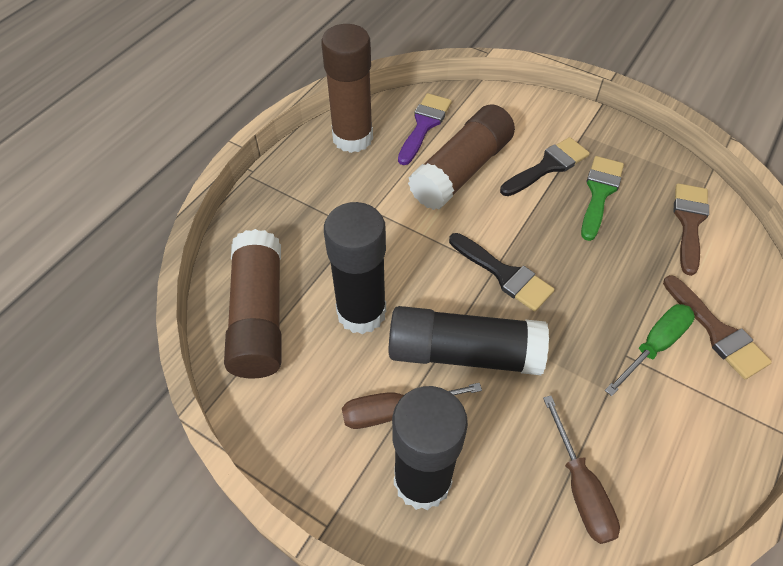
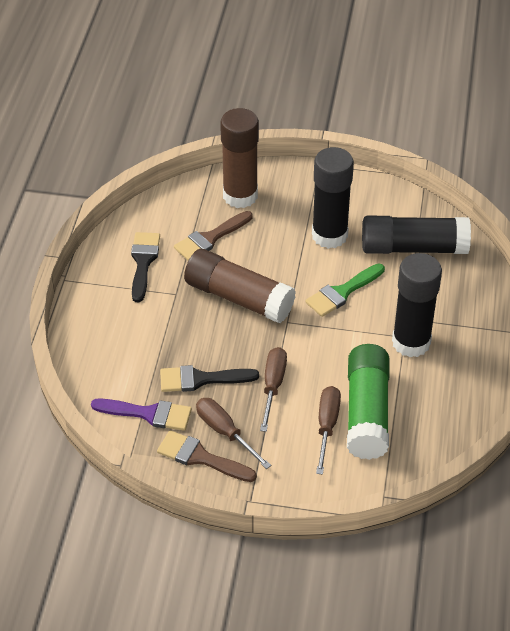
brown glue stick: 3 -> 2
brown screwdriver: 2 -> 3
green glue stick: 0 -> 1
green screwdriver: 1 -> 0

